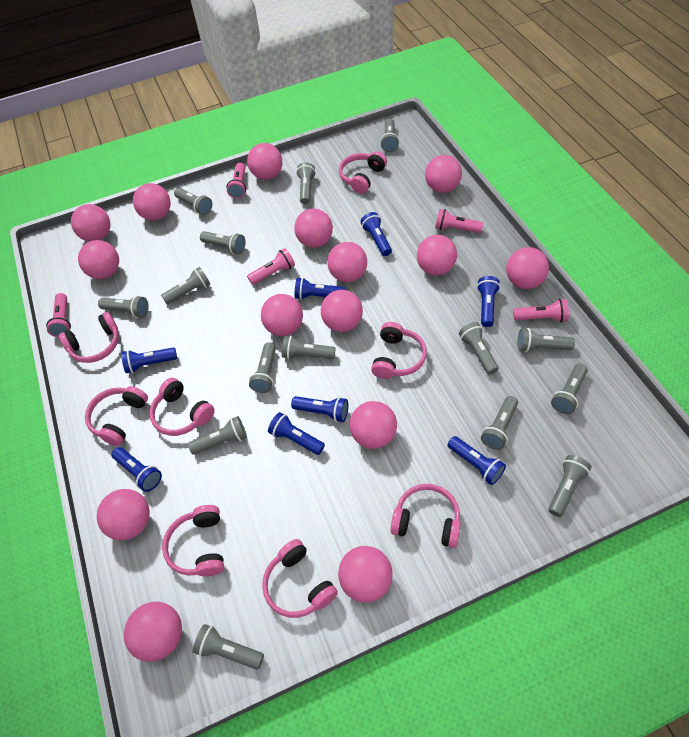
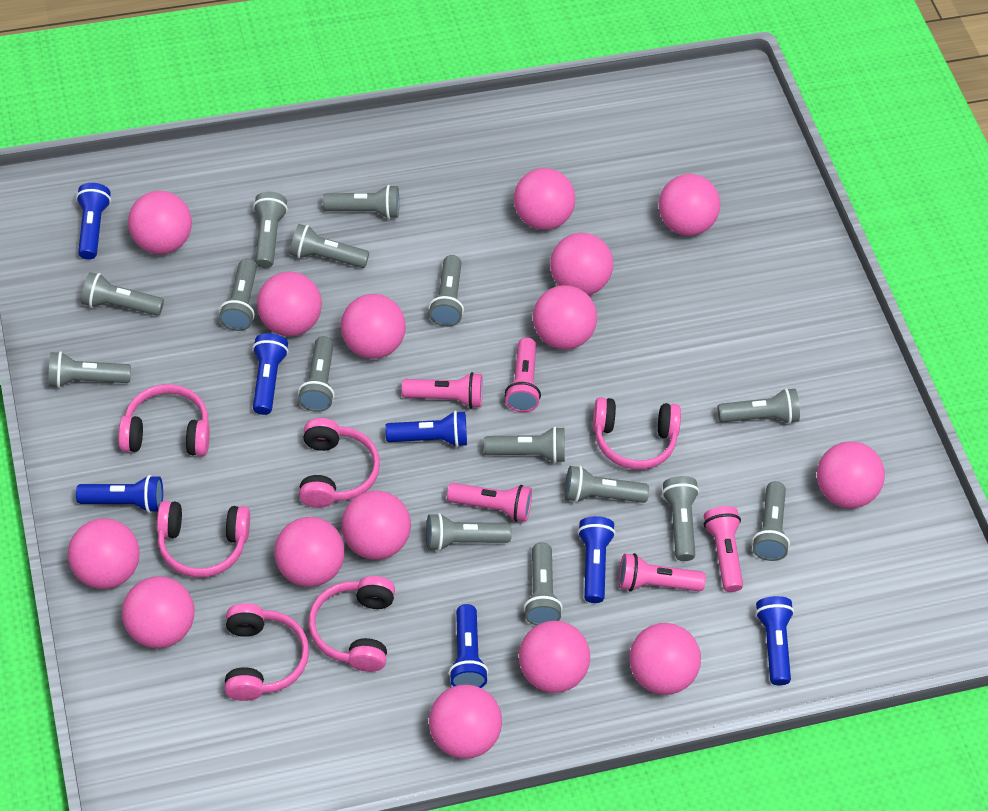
blue flashlight: 8 -> 7
pink headphones: 8 -> 6

